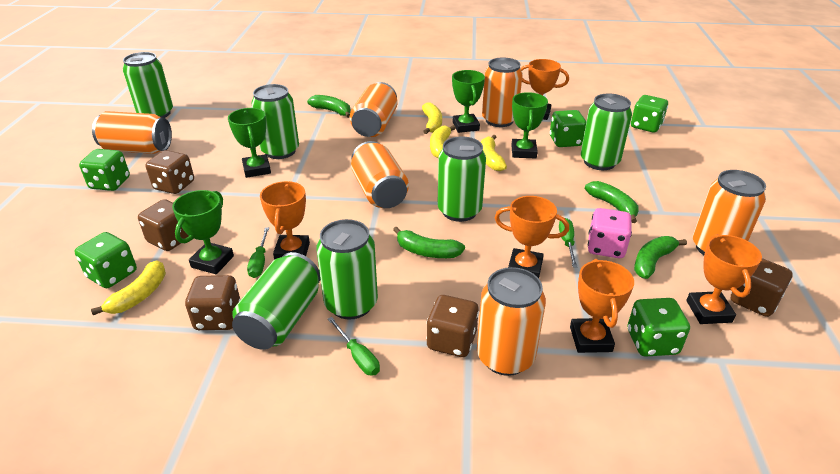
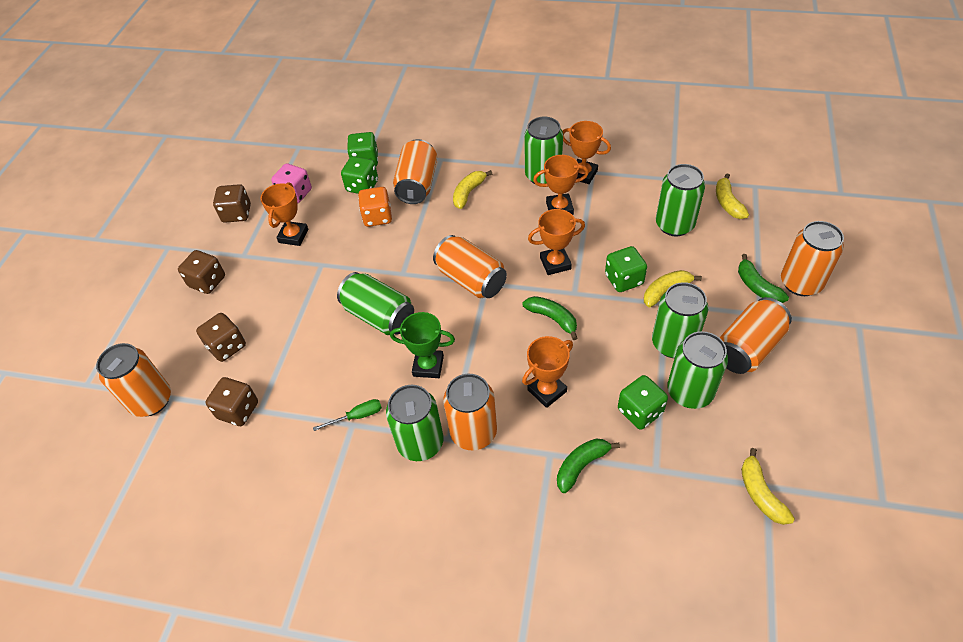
brown dice: 5 -> 4
green banana: 4 -> 3
green dice: 5 -> 4
green screwdriver: 3 -> 1
green trophy: 4 -> 1
orange dice: 0 -> 1

